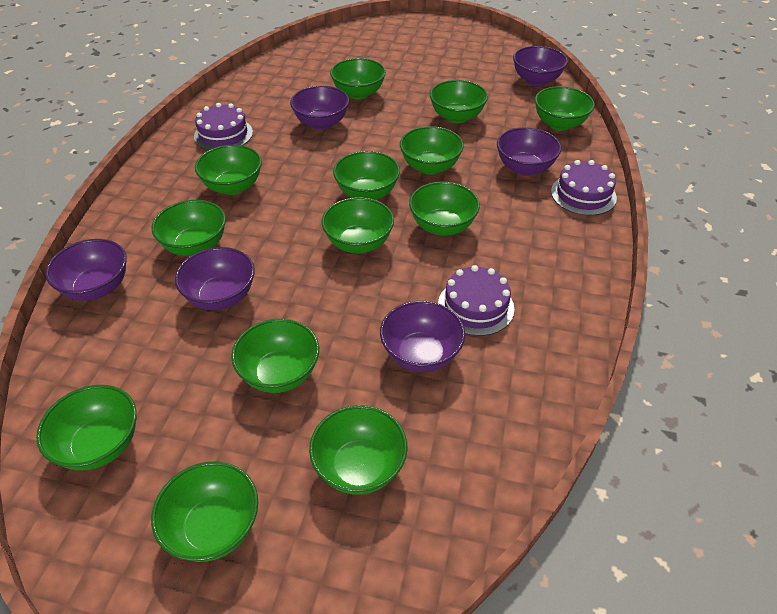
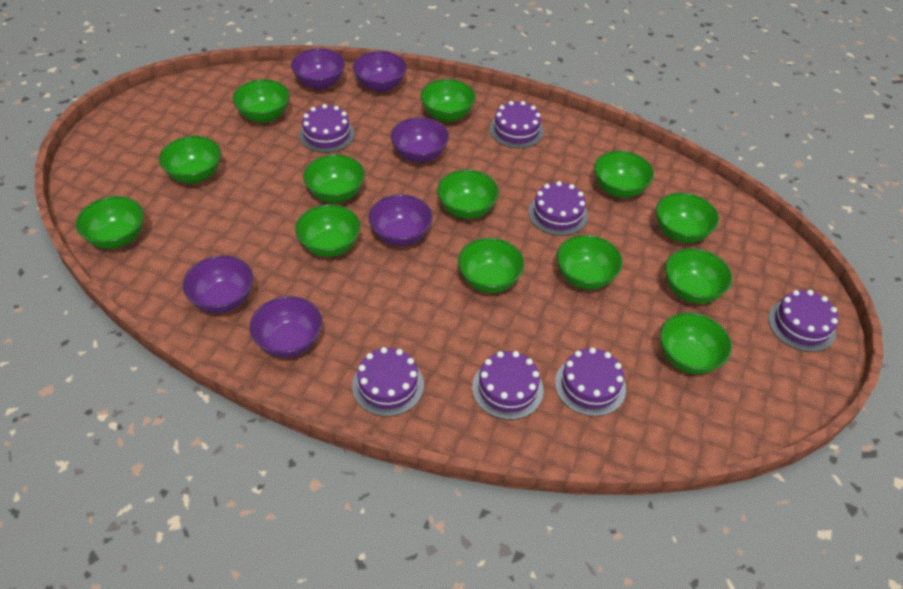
purple cake: 3 -> 7

